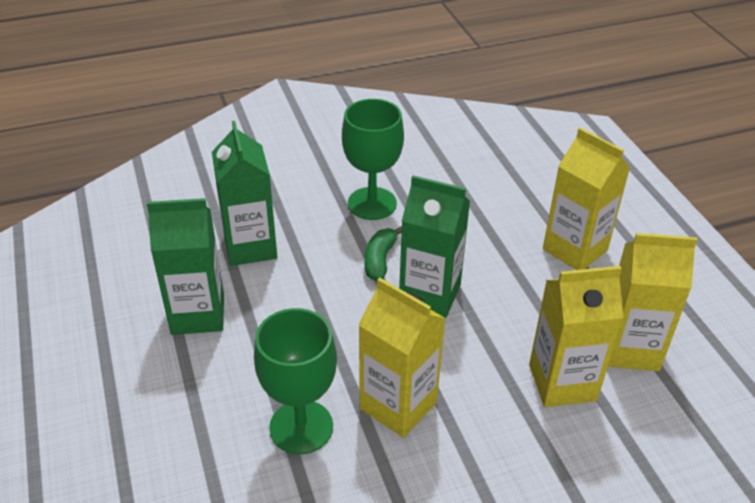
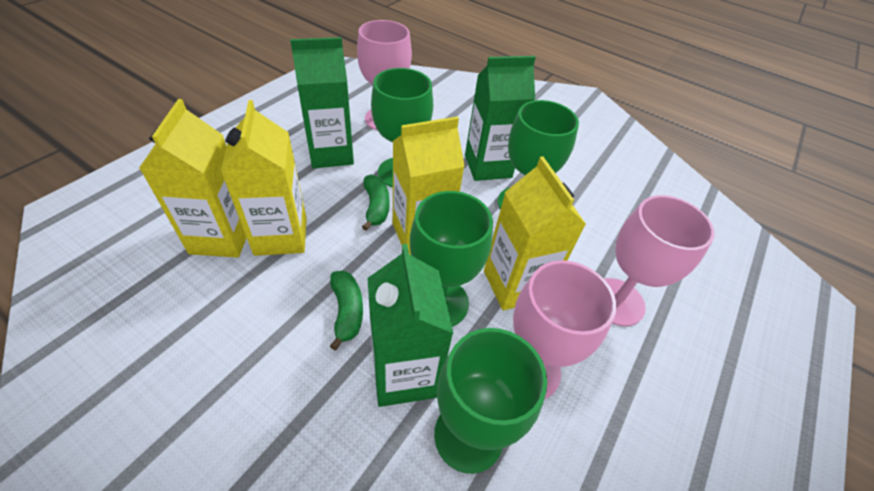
green banana: 1 -> 2
green goblet: 2 -> 4
pink goblet: 0 -> 3

